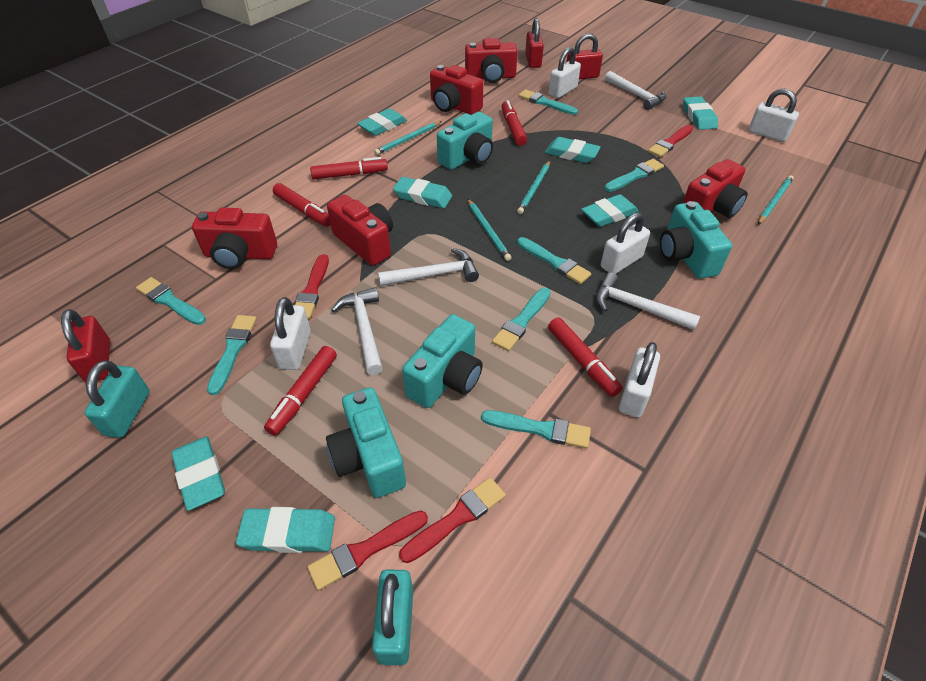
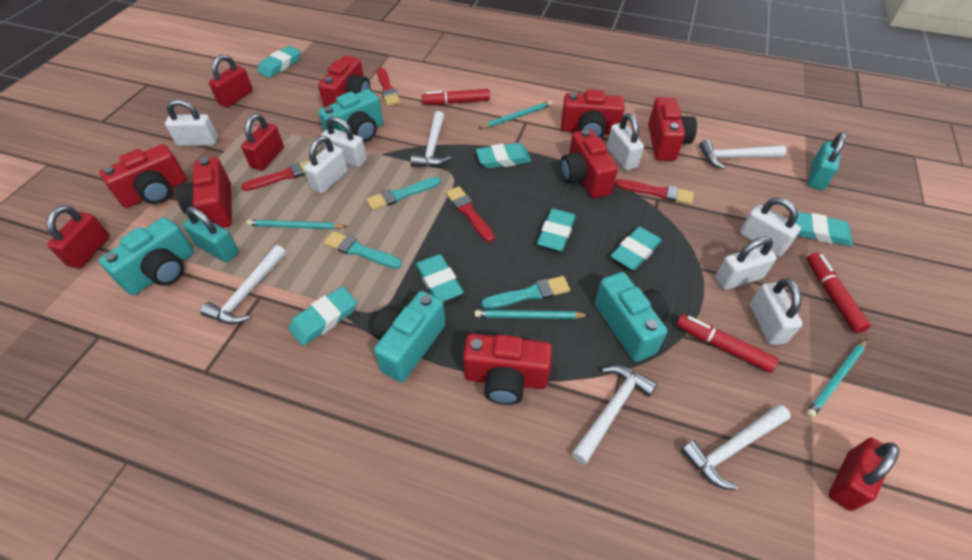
red camera: 5 -> 7
red marker: 5 -> 3
red padlock: 3 -> 4
turquoise brush: 7 -> 3
white hammer: 4 -> 5
white padlock: 5 -> 7

